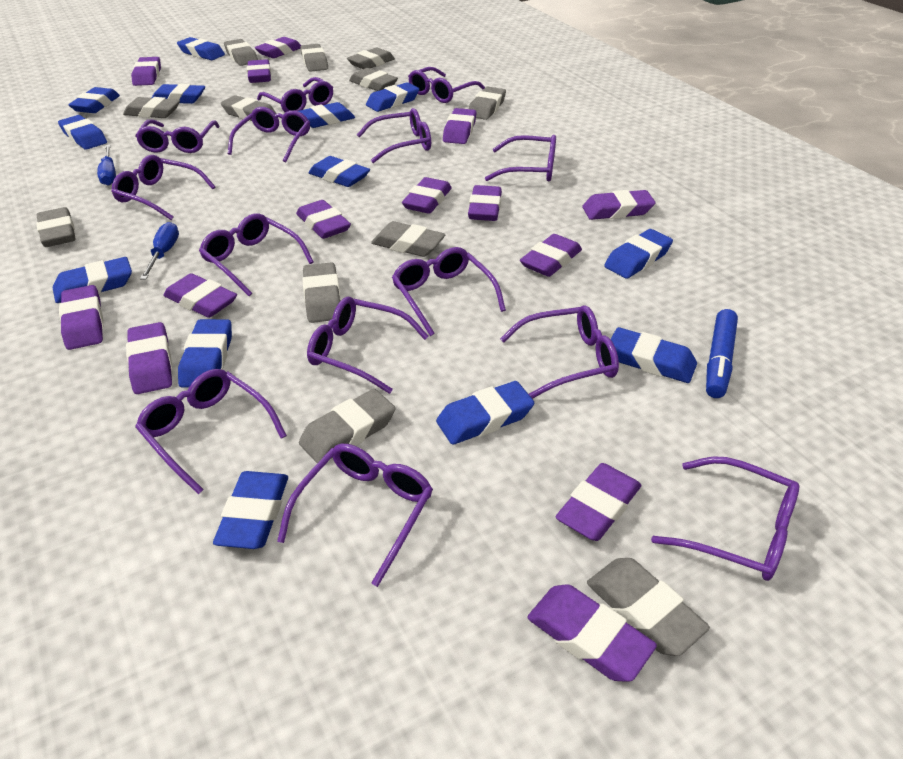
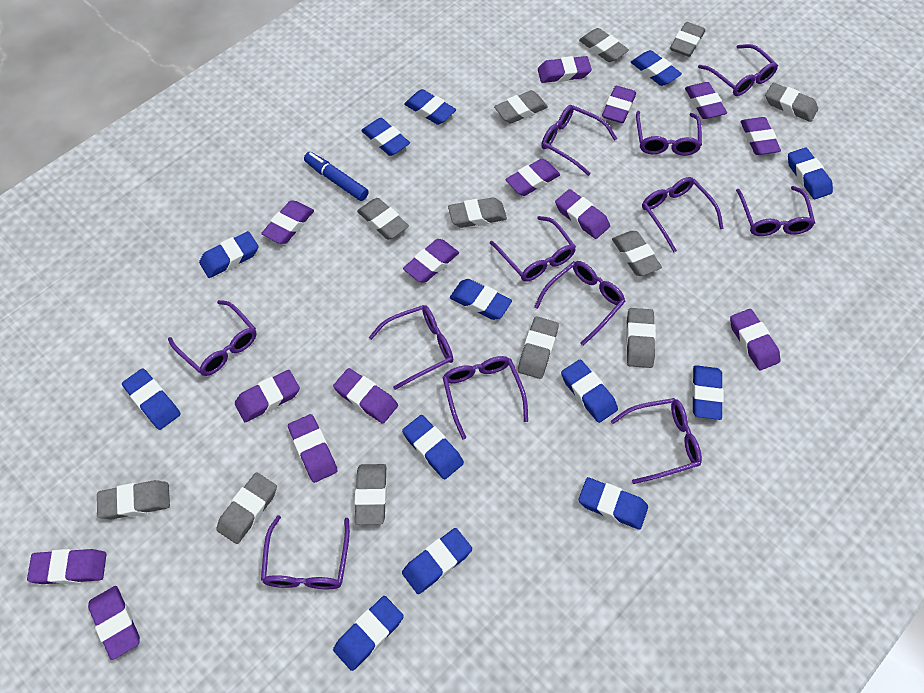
blue screwdriver: 2 -> 0
purple glasses: 14 -> 12

